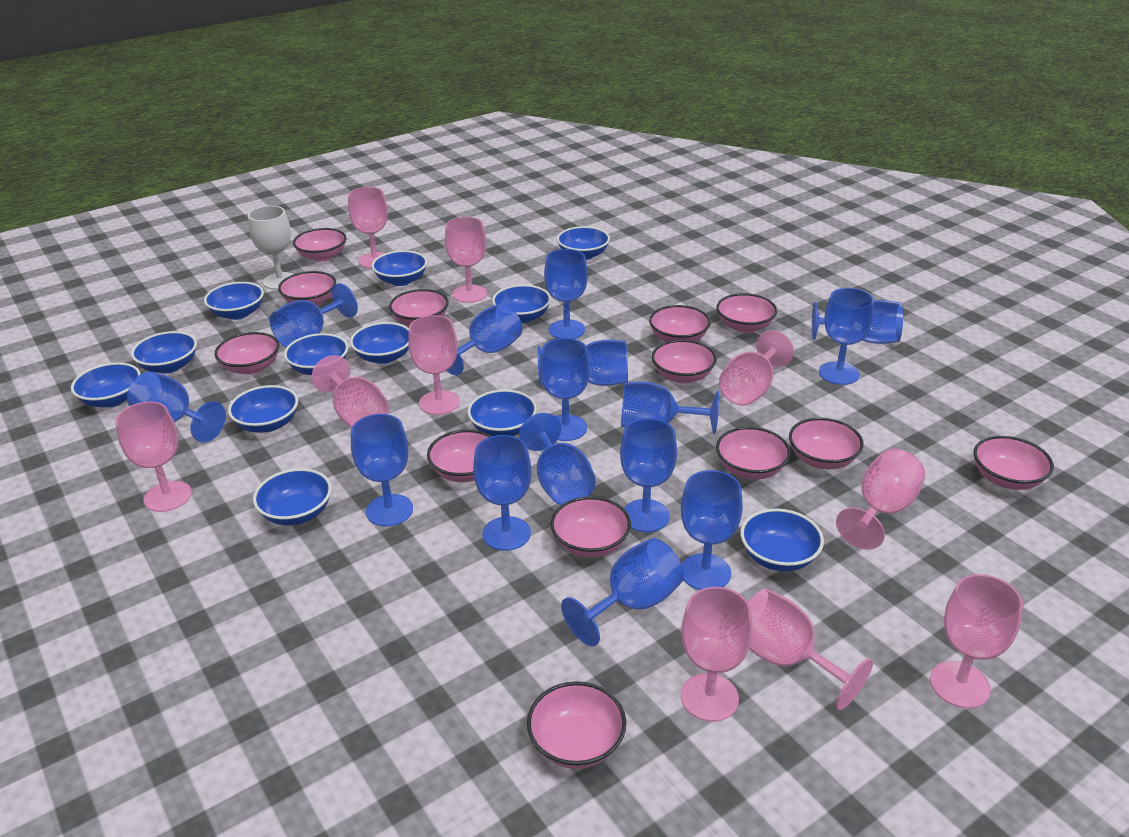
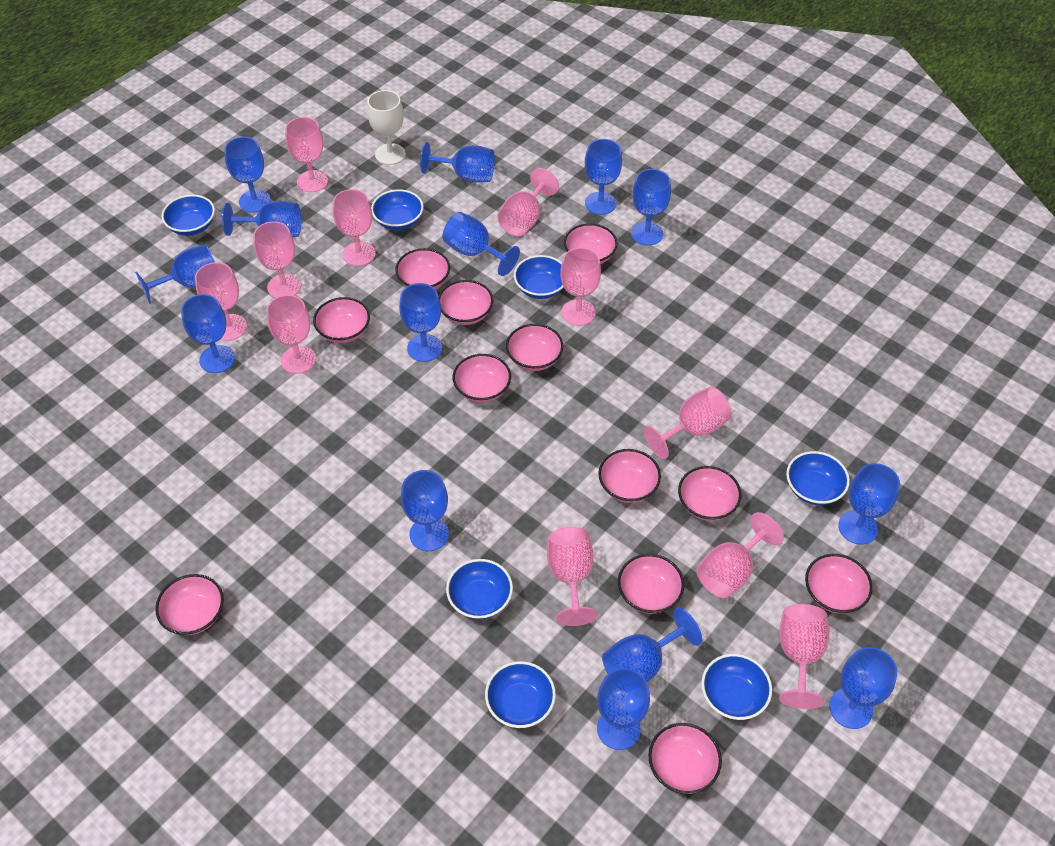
blue bowl: 12 -> 7
blue goblet: 15 -> 14
pink bowl: 13 -> 12
pink goblet: 10 -> 11

